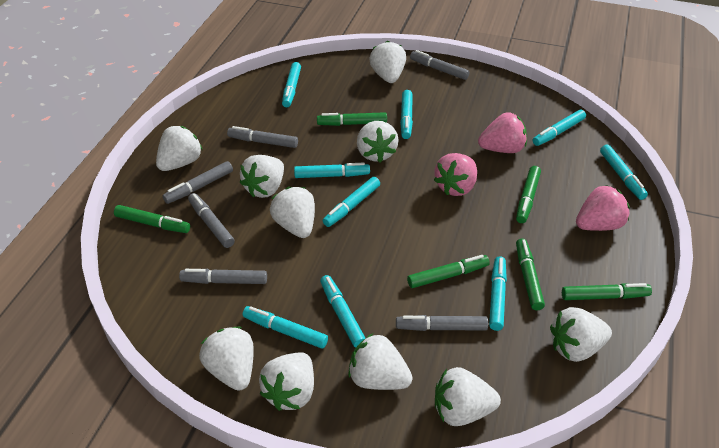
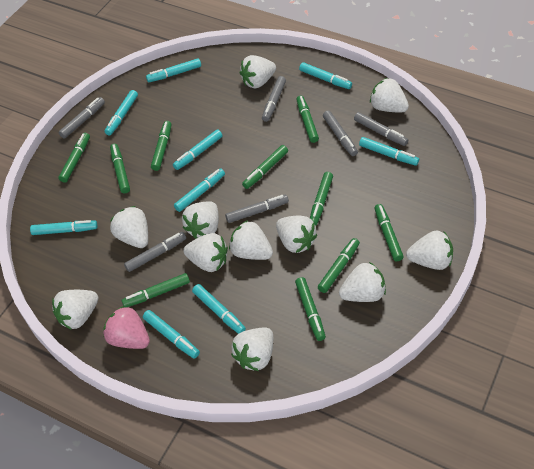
green marker: 6 -> 10
pink strawberry: 3 -> 1
white strawberry: 10 -> 11

